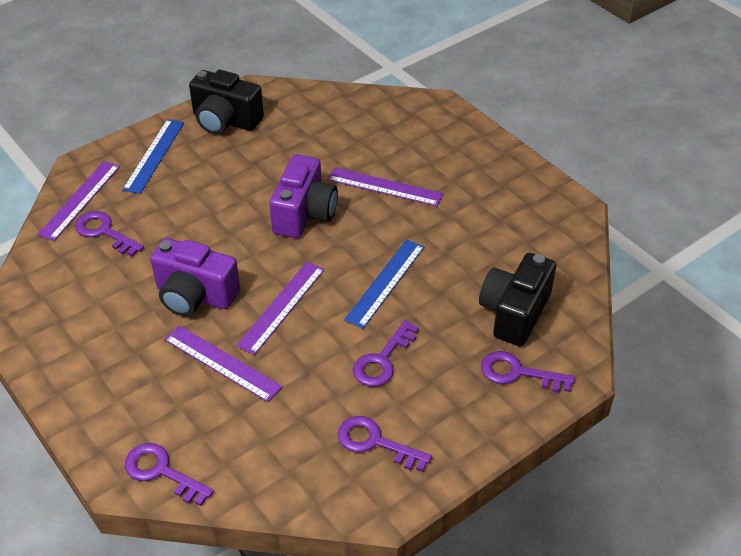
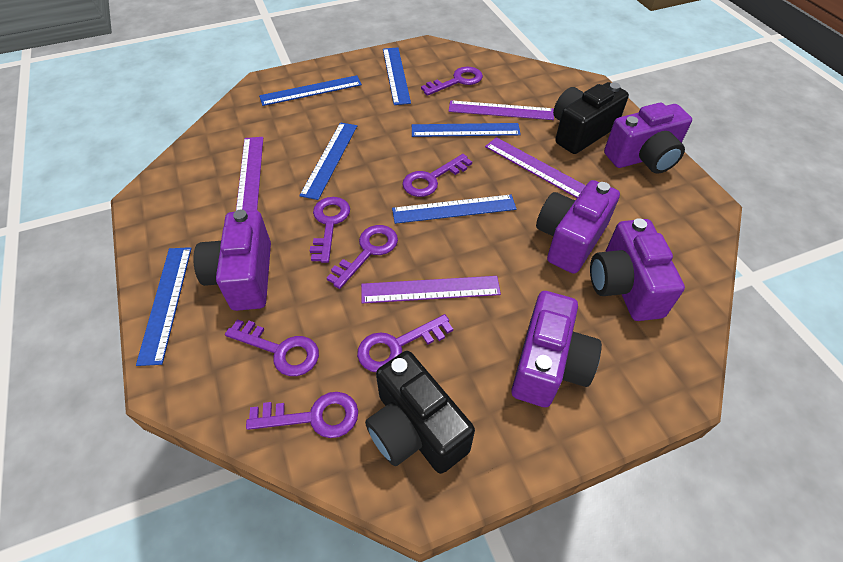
blue ruler: 2 -> 6
purple camera: 2 -> 5
purple key: 5 -> 7

